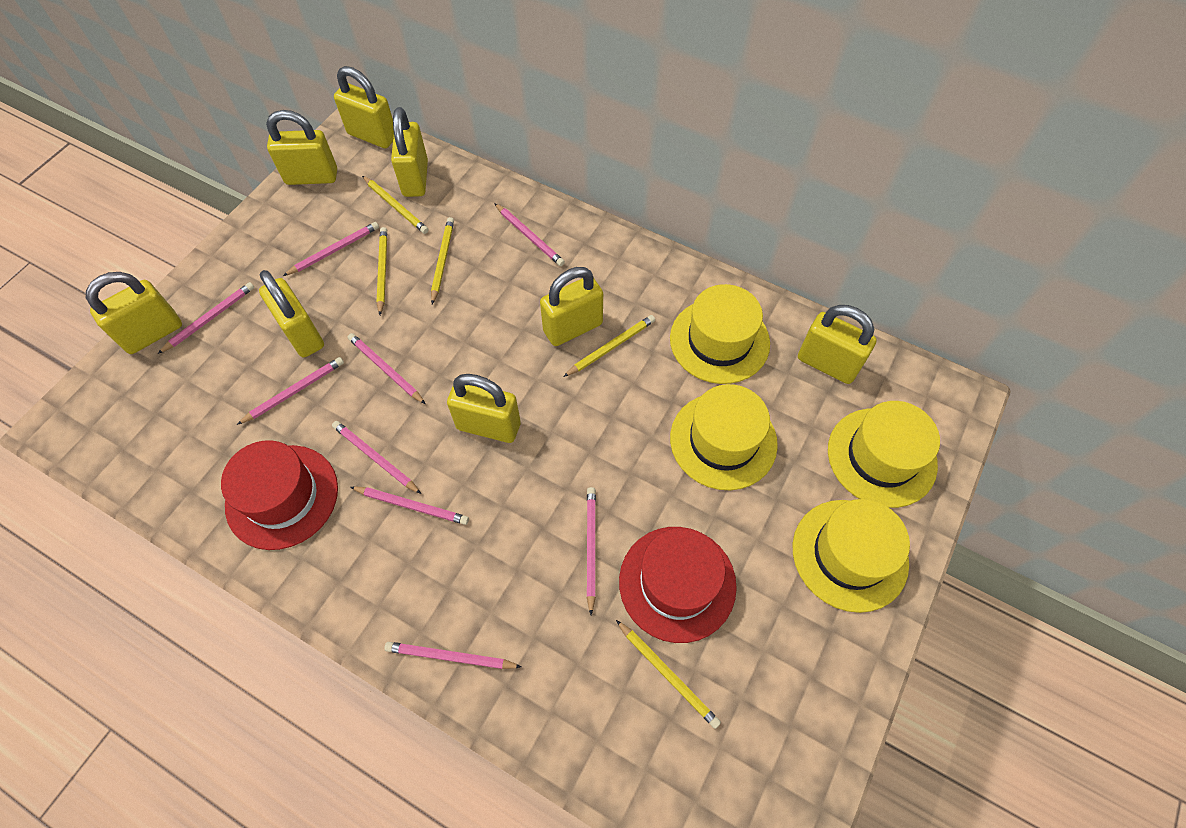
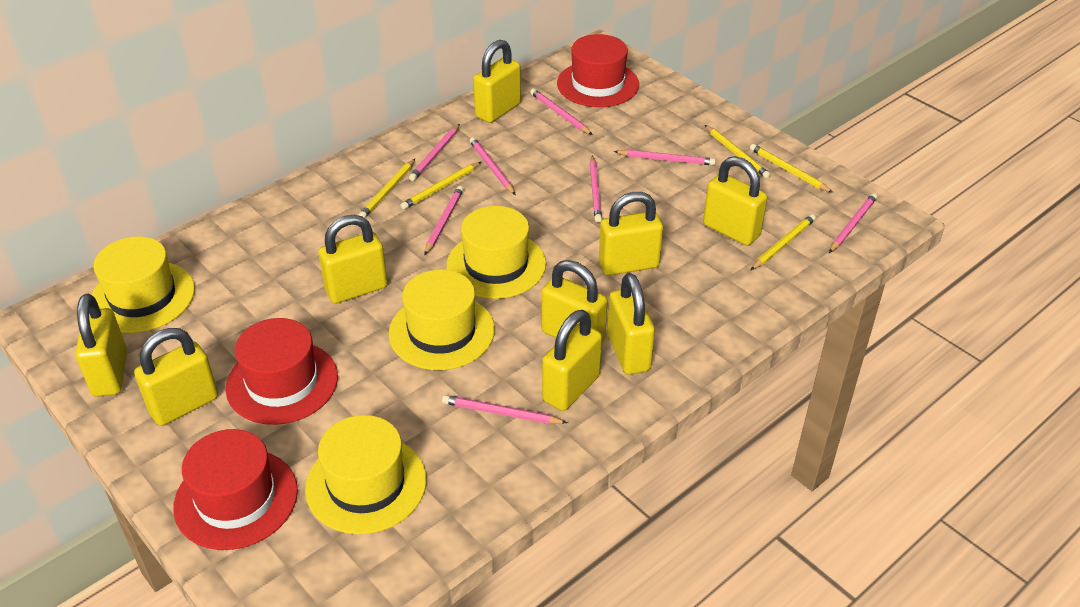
pink pencil: 9 -> 8
red hat: 2 -> 3
yellow padlock: 8 -> 9

